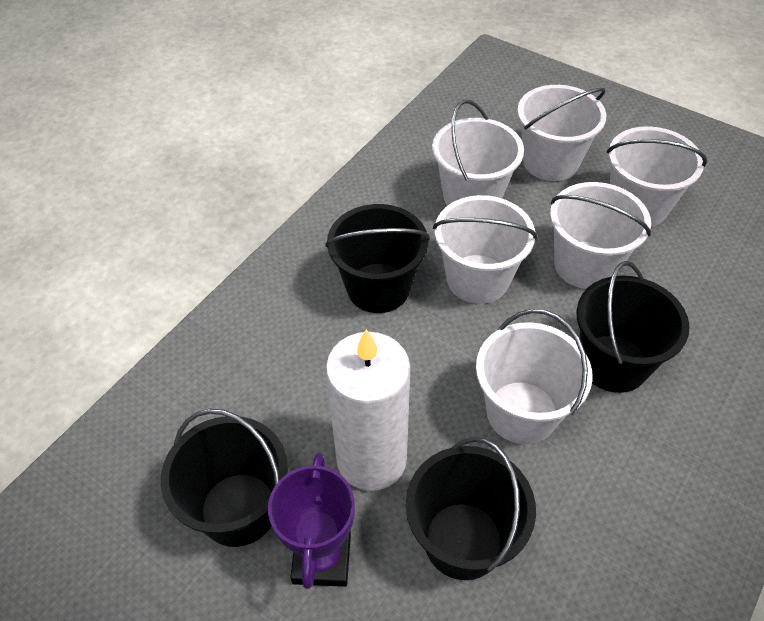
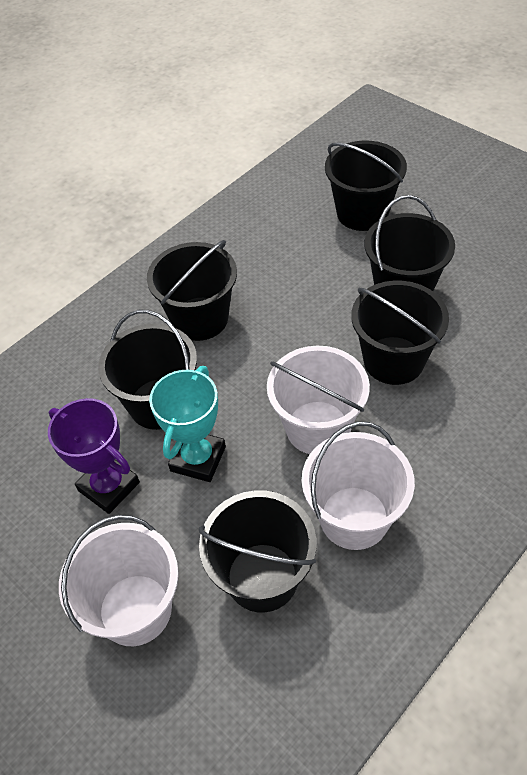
black bucket: 4 -> 6
turquoise trophy: 0 -> 1
white bucket: 6 -> 3
white candle: 1 -> 0

